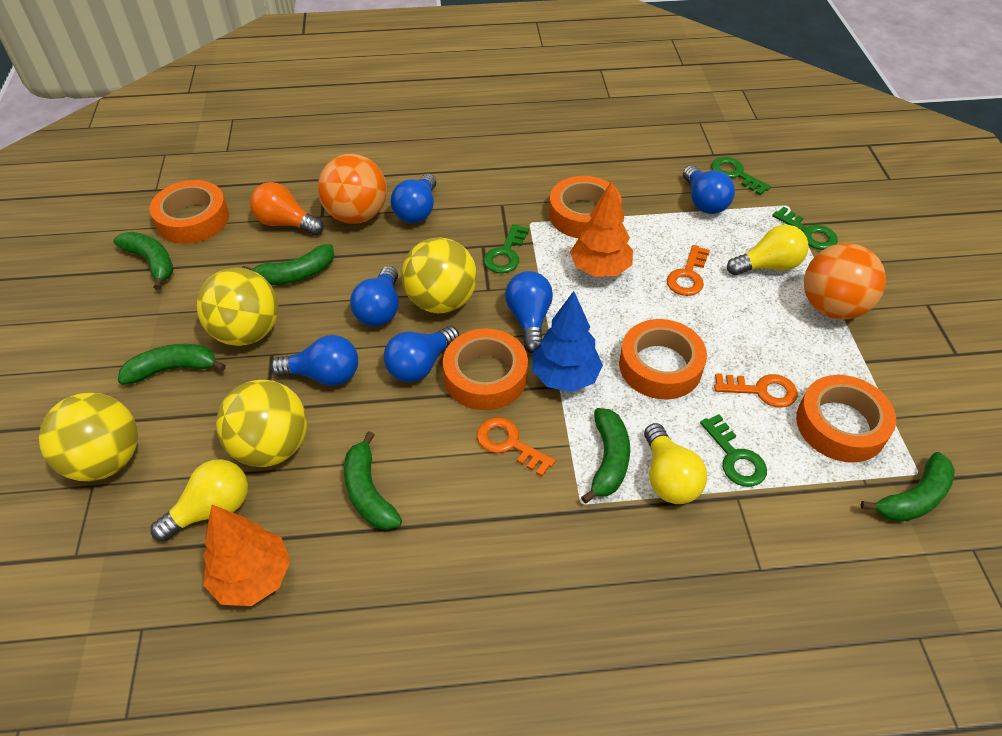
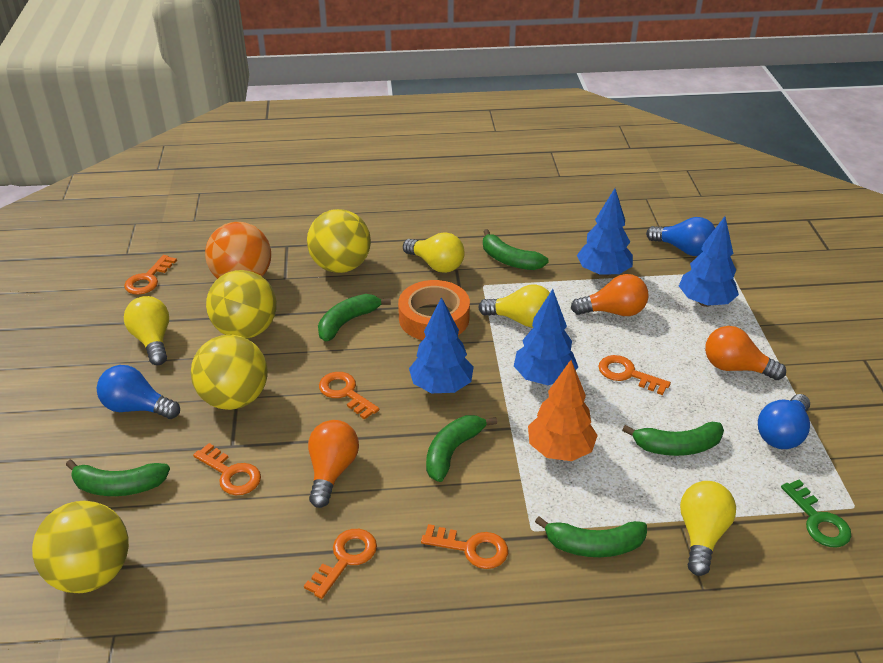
blue light bulb: 6 -> 3
blue tree: 1 -> 4
green key: 4 -> 1
orange ball: 2 -> 1
orange key: 3 -> 6
orange light bulb: 1 -> 3
orange tape: 5 -> 1
orange tree: 2 -> 1
yellow light bulb: 3 -> 4

